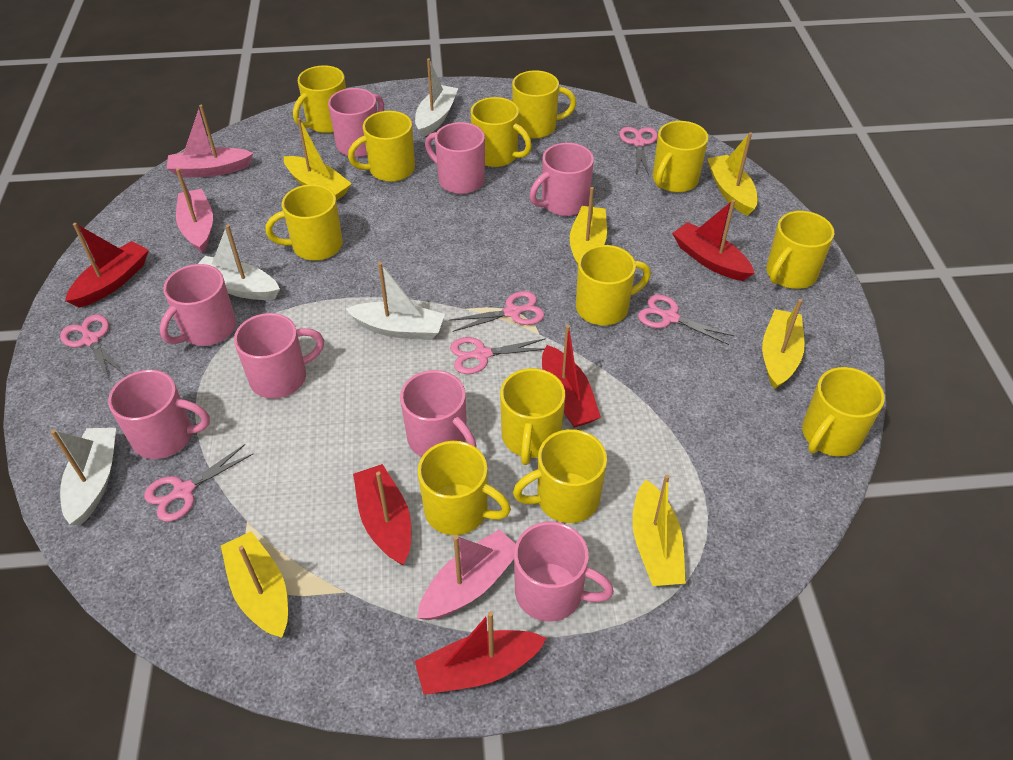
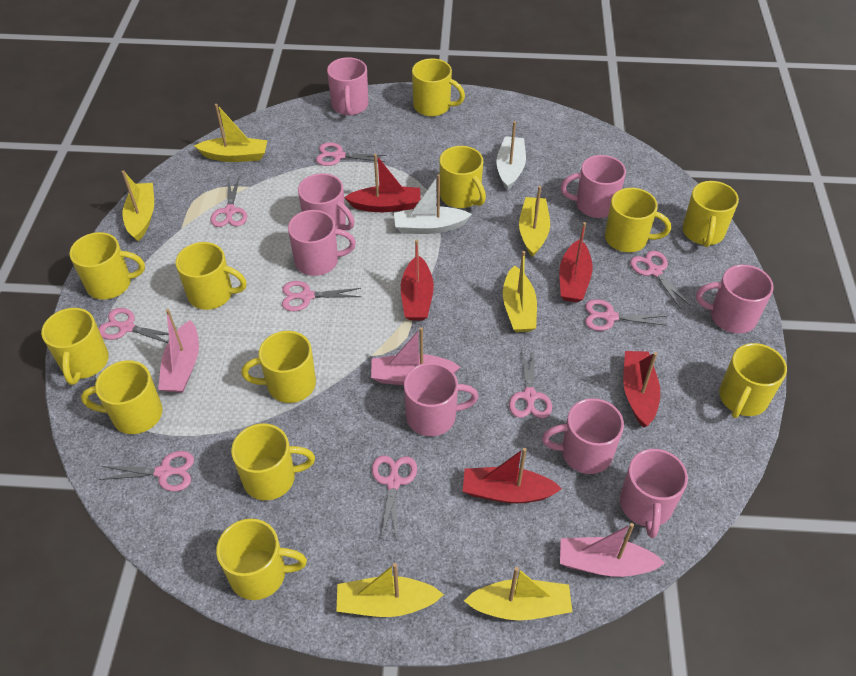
pink scissors: 6 -> 9
white boat: 4 -> 2

